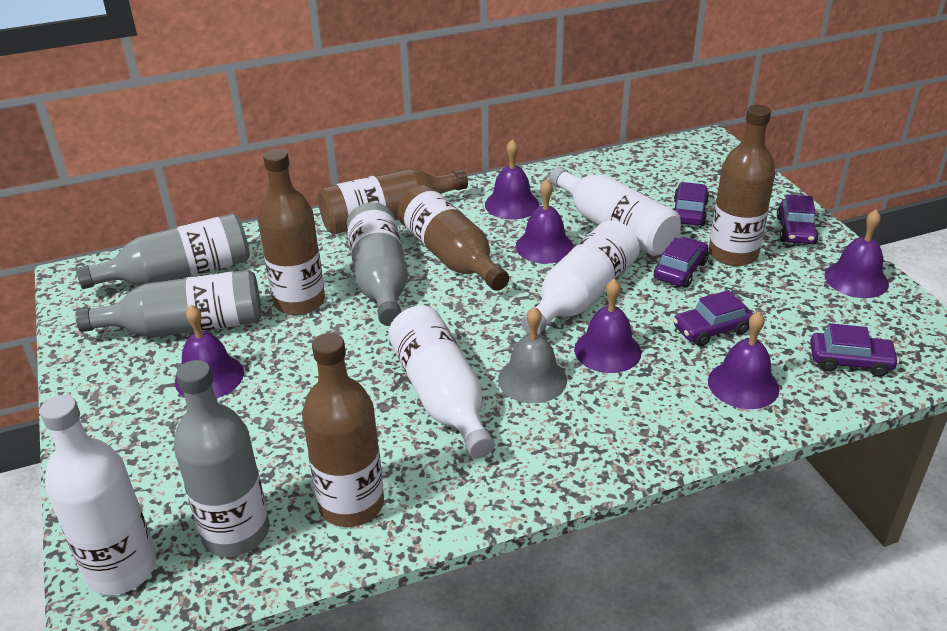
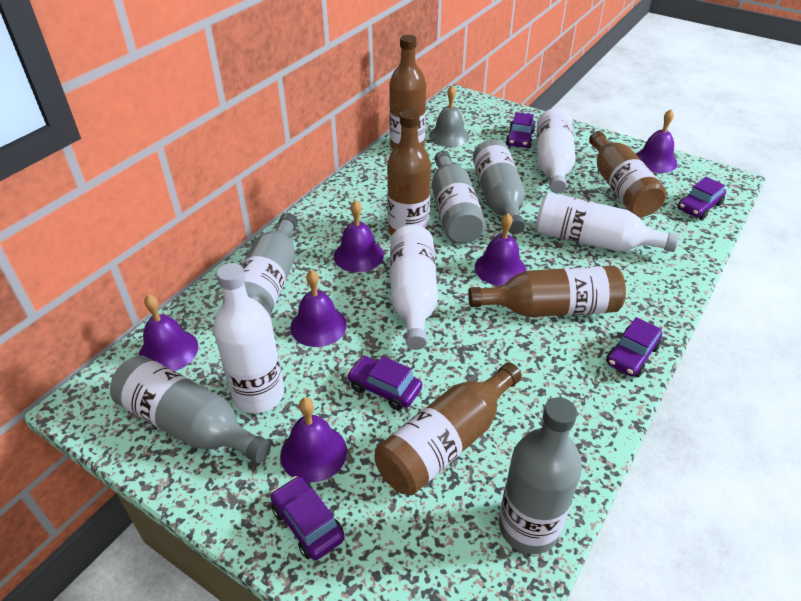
grey bottle: 4 -> 5

